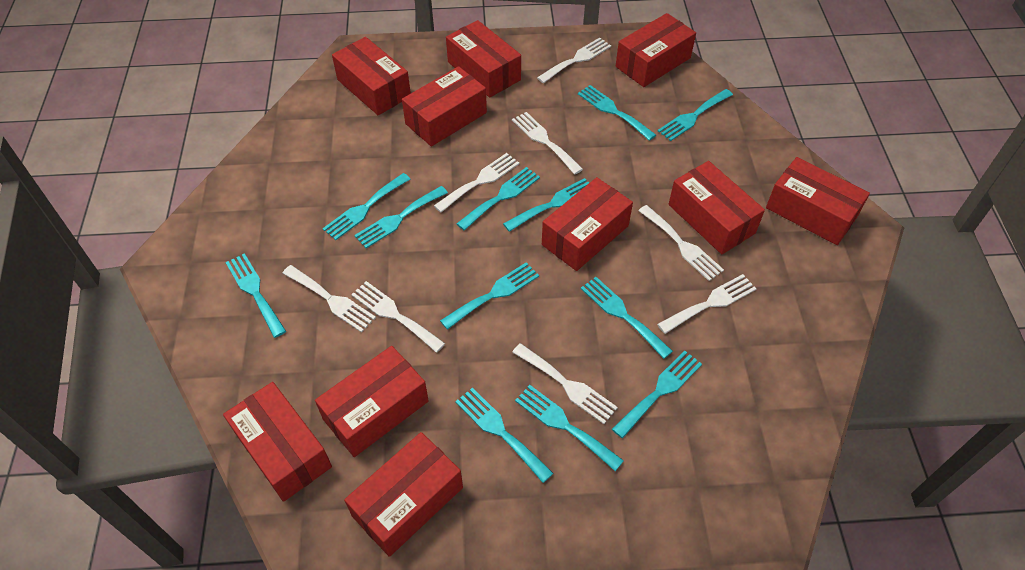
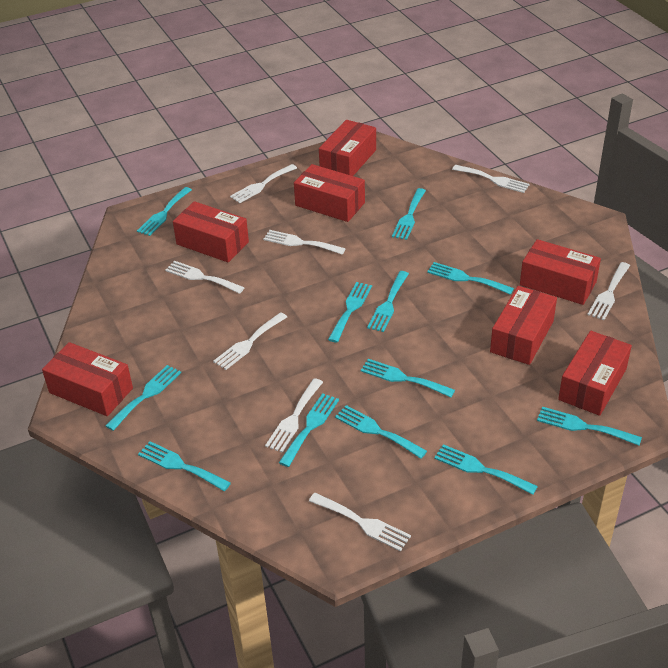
red box: 10 -> 7

